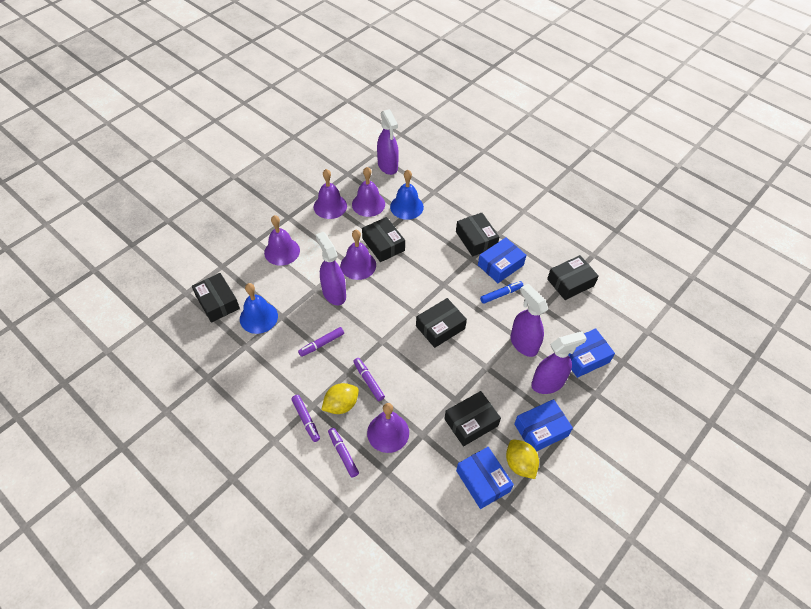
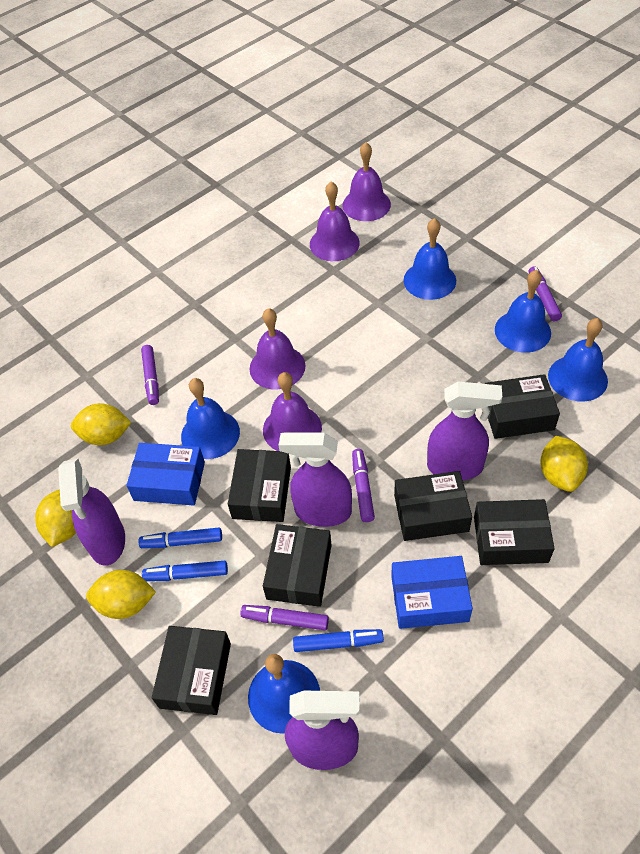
blue bell: 2 -> 5
blue box: 4 -> 2
blue marker: 1 -> 3
purple bell: 5 -> 4
yellow lemon: 2 -> 4

